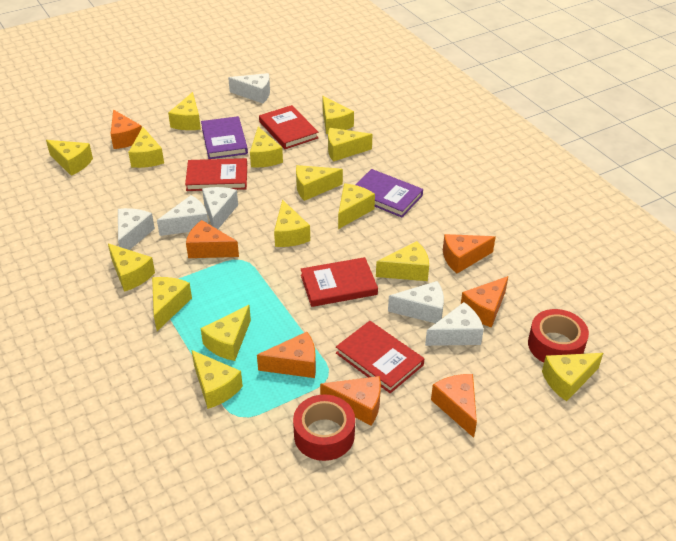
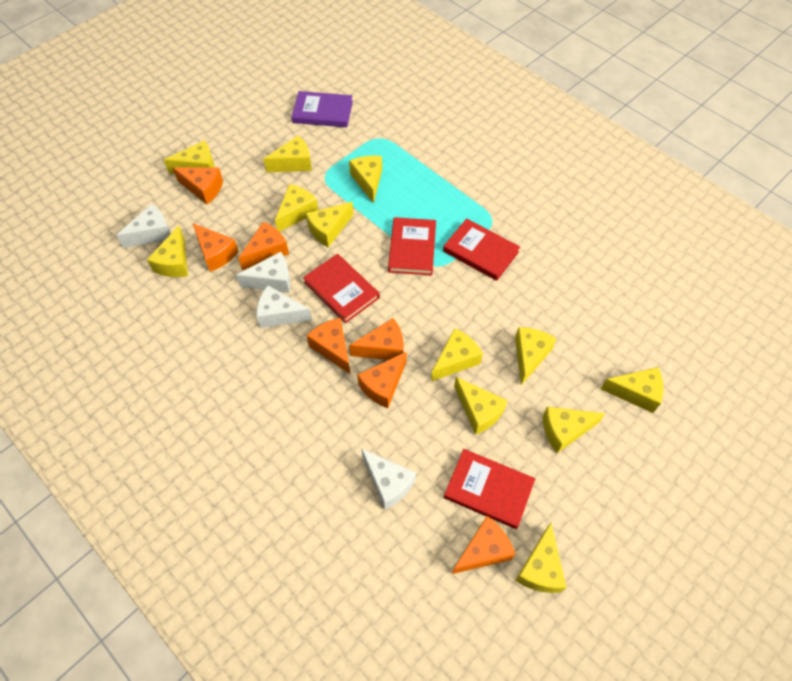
purple book: 2 -> 1
red tape: 2 -> 0
white cheese: 6 -> 4
yellow cheese: 15 -> 12

